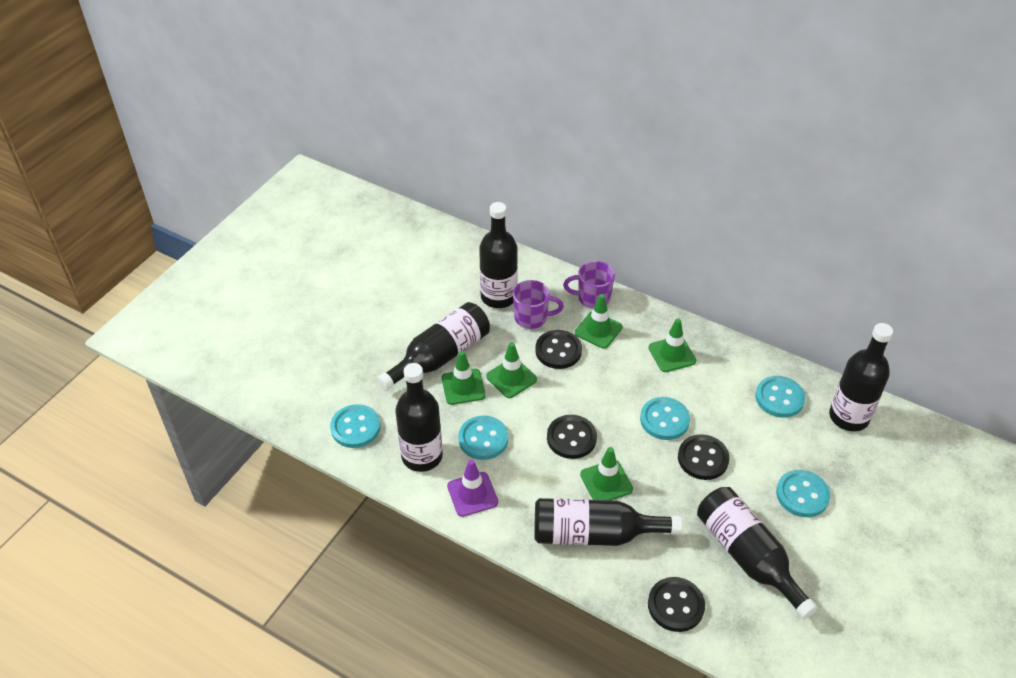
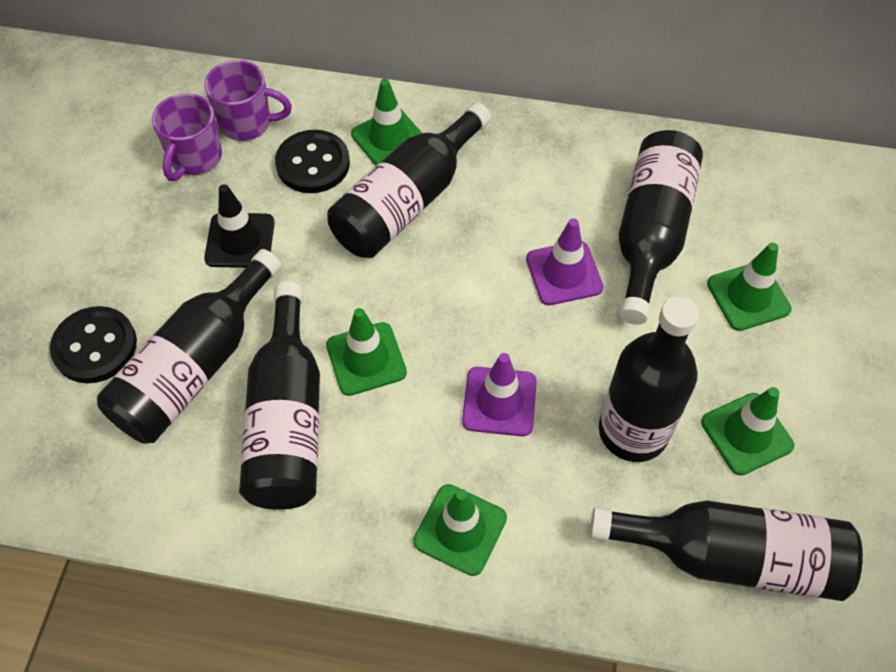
black button: 4 -> 2
black traffic cone: 0 -> 1
purple traffic cone: 1 -> 2
turquoise button: 5 -> 0

